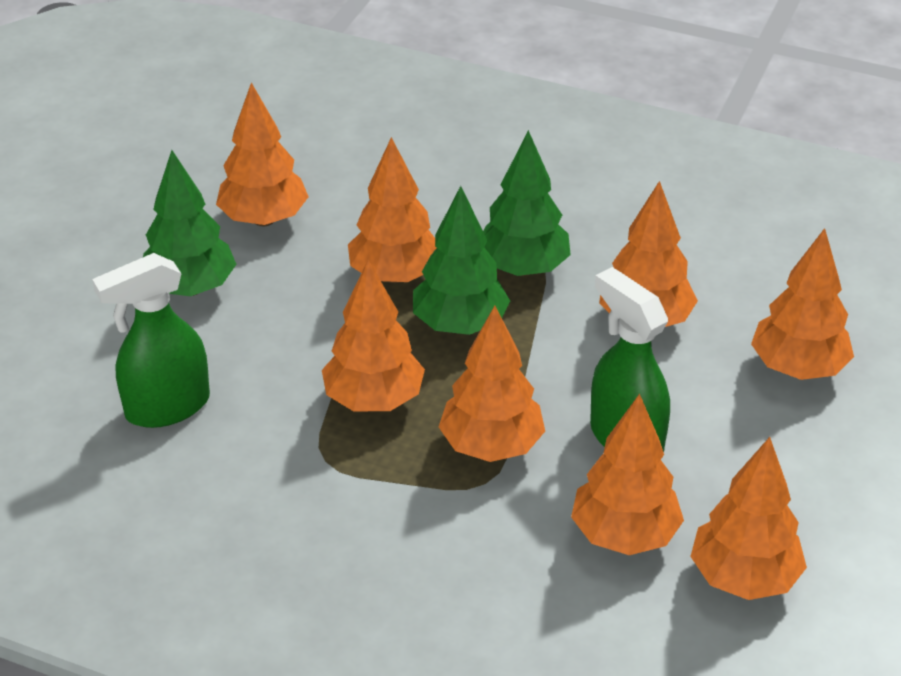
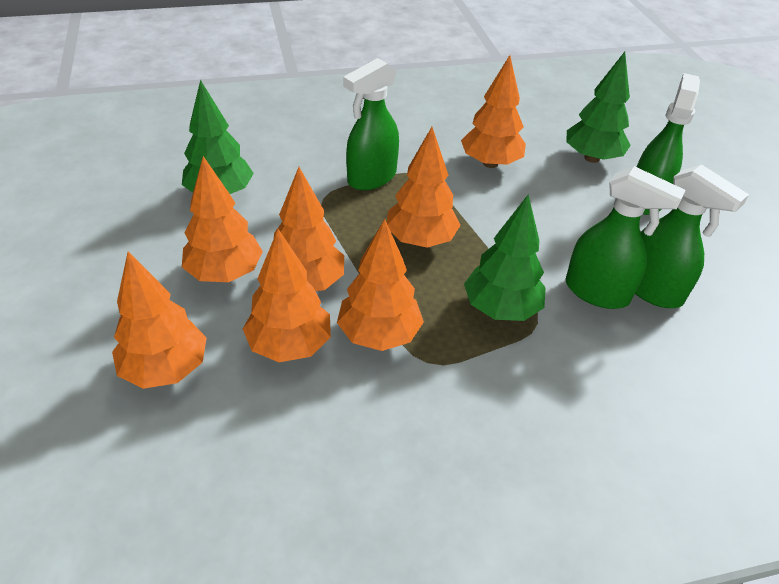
green spray bottle: 2 -> 4
orange tree: 8 -> 7

